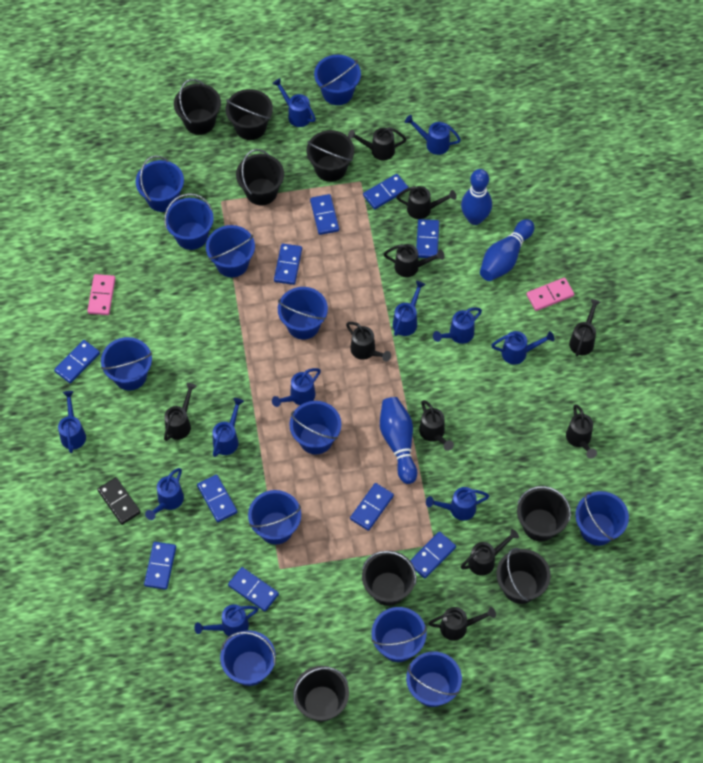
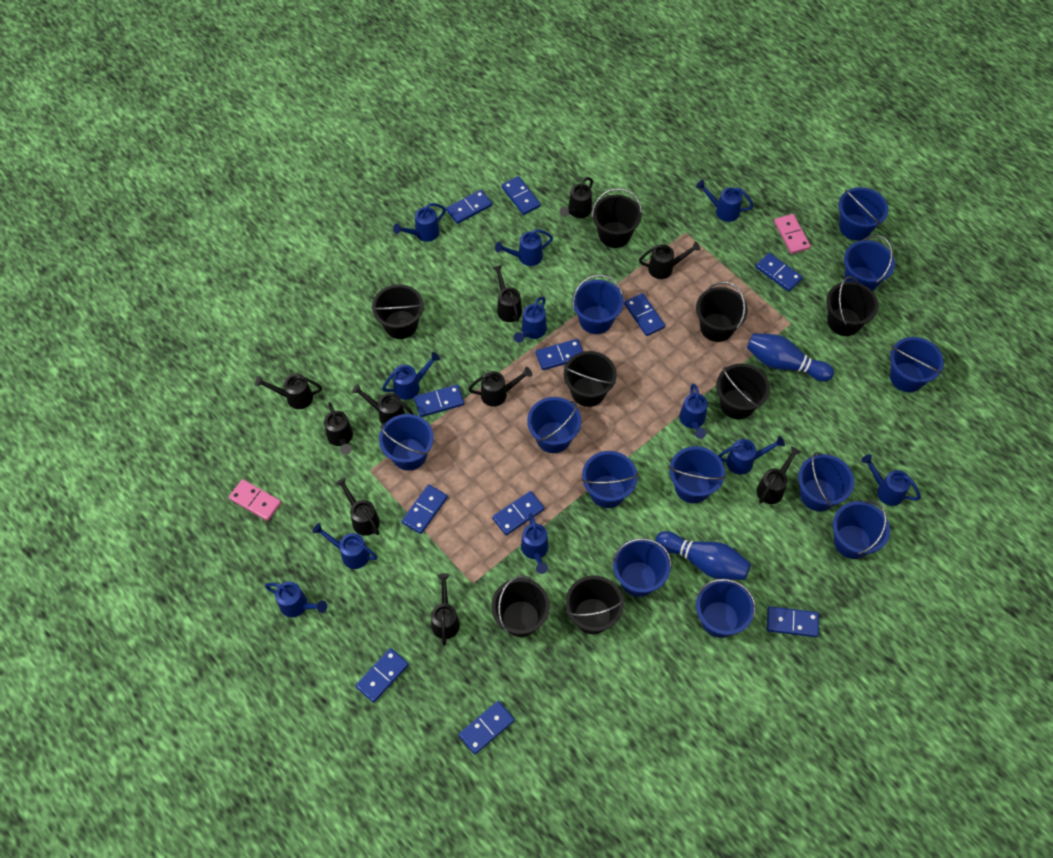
black domino: 1 -> 0
blue bowling pin: 3 -> 2
blue domino: 10 -> 11

